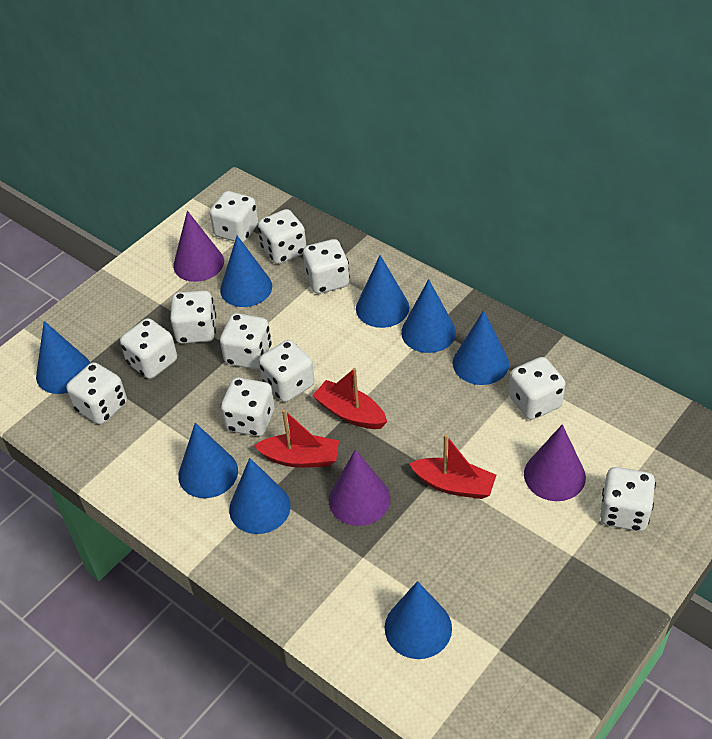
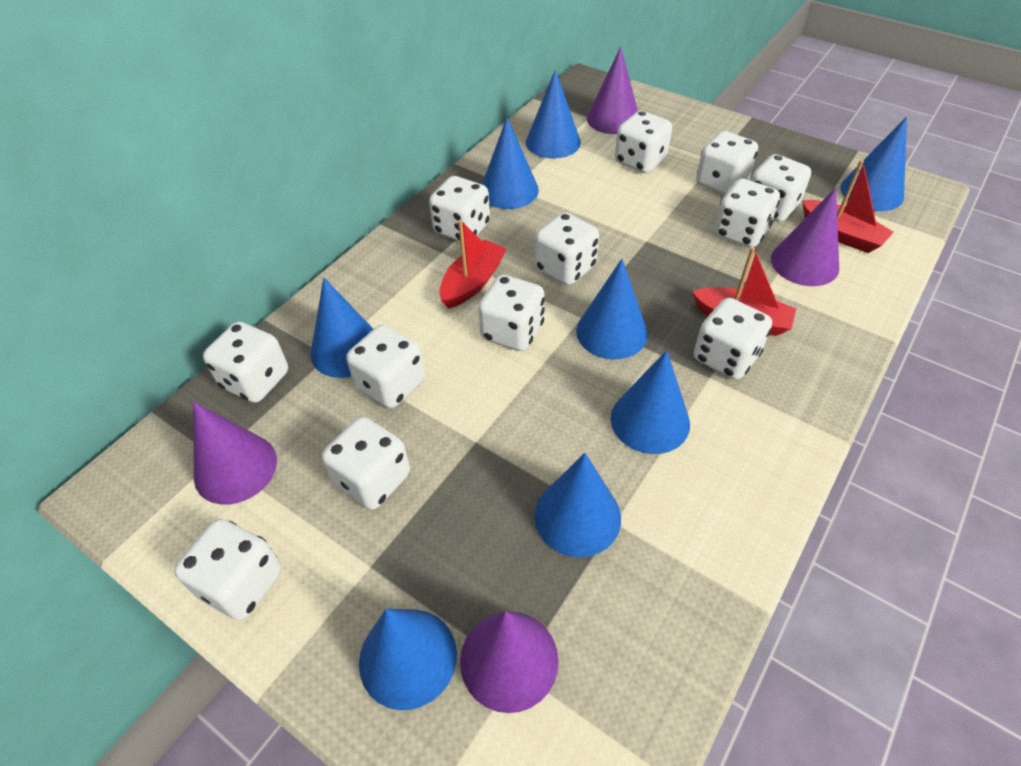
purple cone: 3 -> 4
white dice: 11 -> 12

